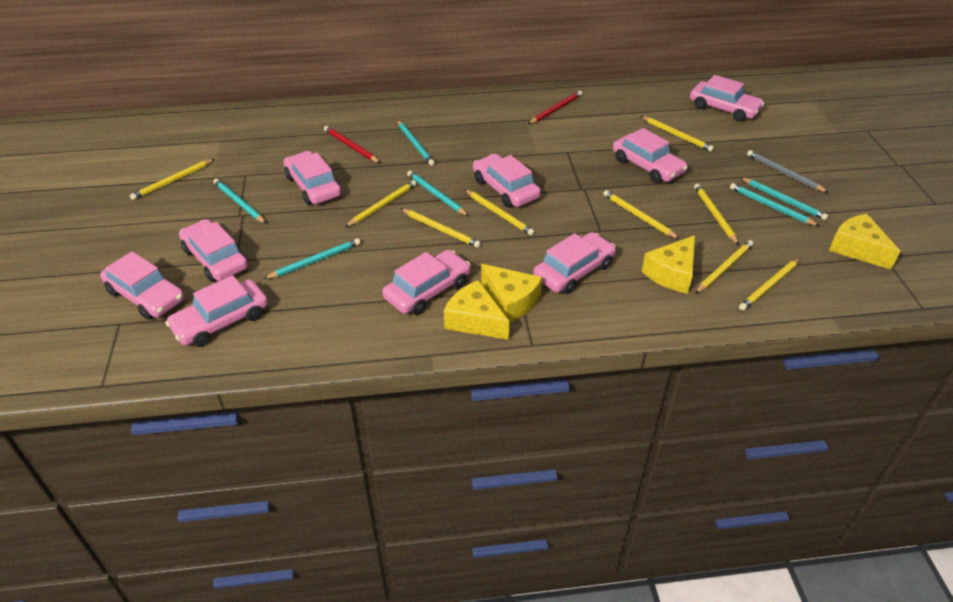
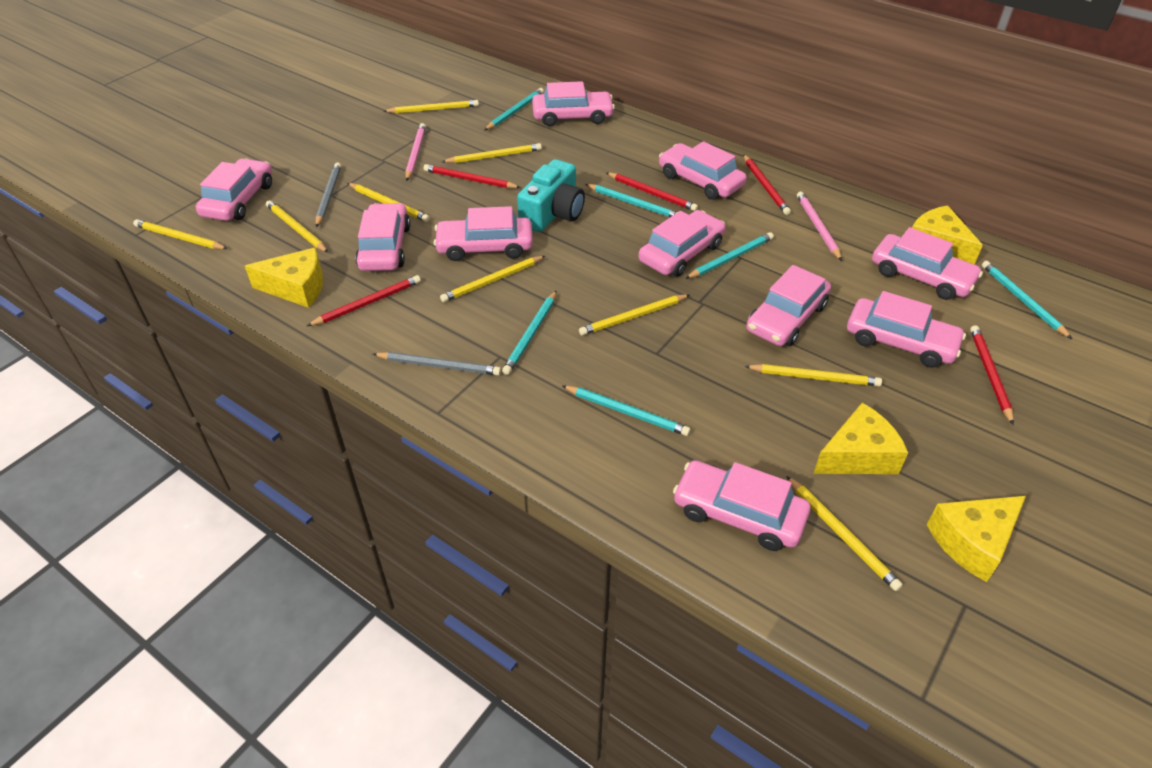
grey pencil: 1 -> 2
pink car: 9 -> 10
pink pencil: 0 -> 2
red pencil: 2 -> 5
turquoise camera: 0 -> 1

